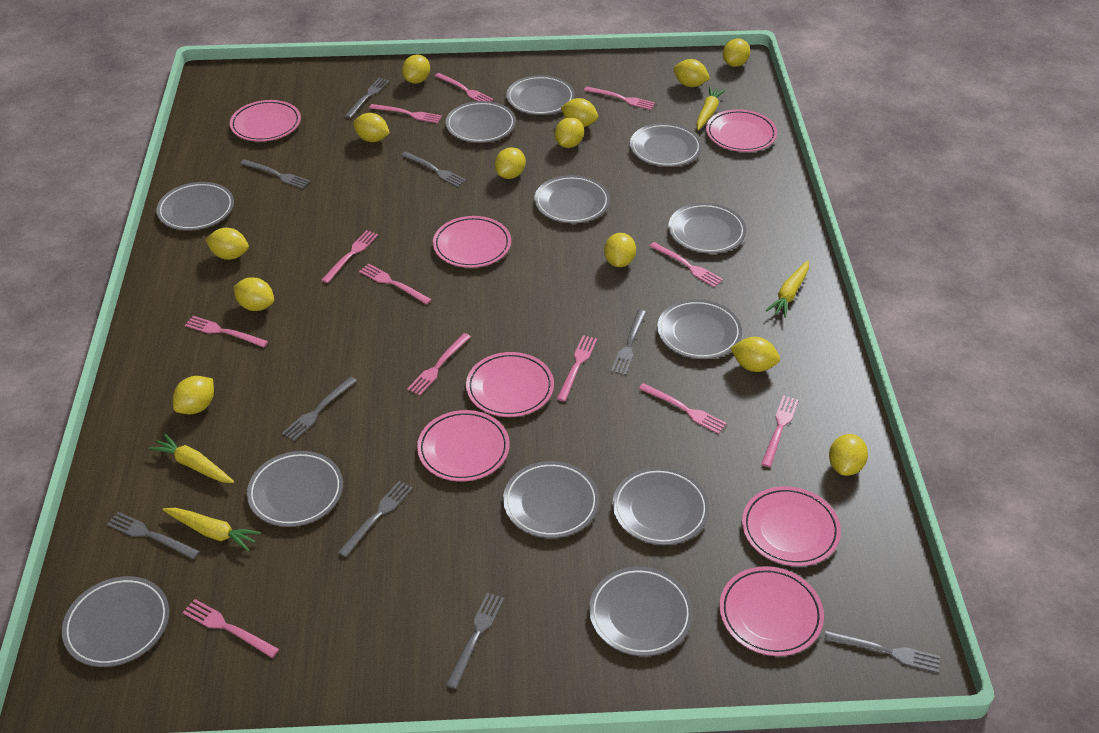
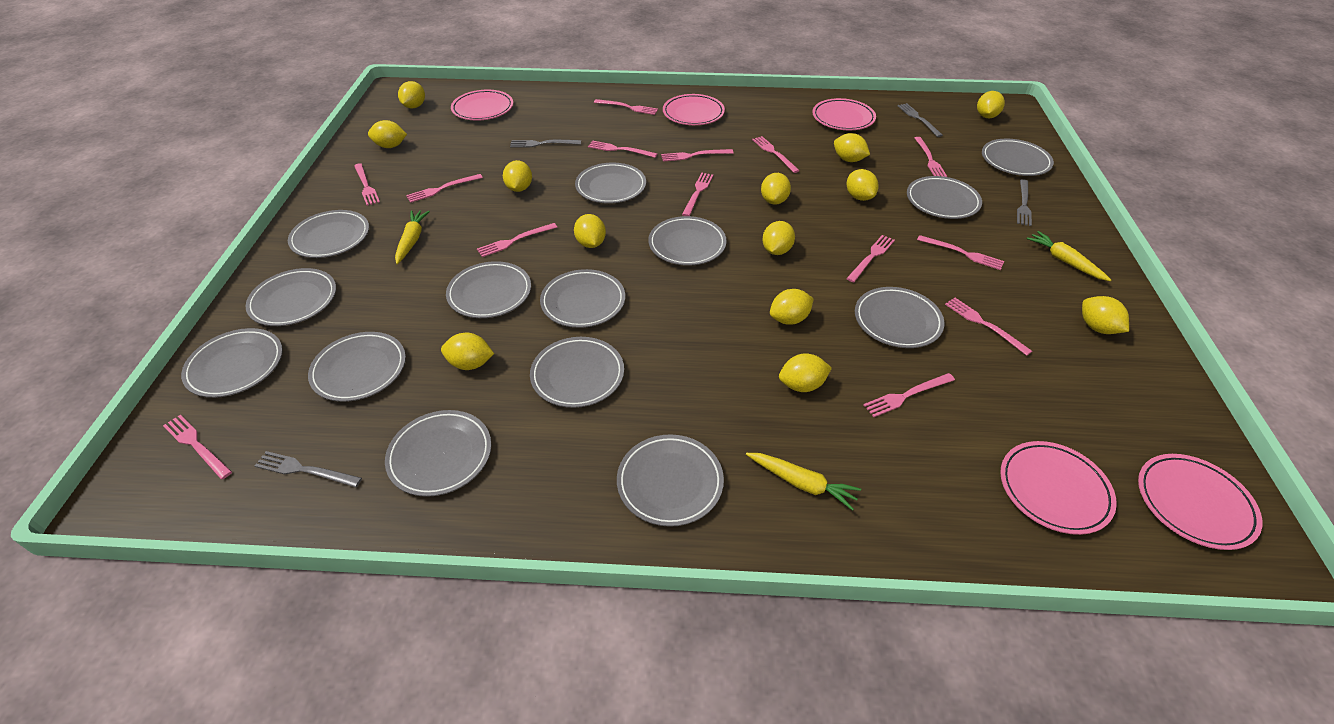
grey fork: 9 -> 4
grey plate: 12 -> 14
pink fork: 12 -> 14
pink plate: 7 -> 5
yellow carrot: 4 -> 3

